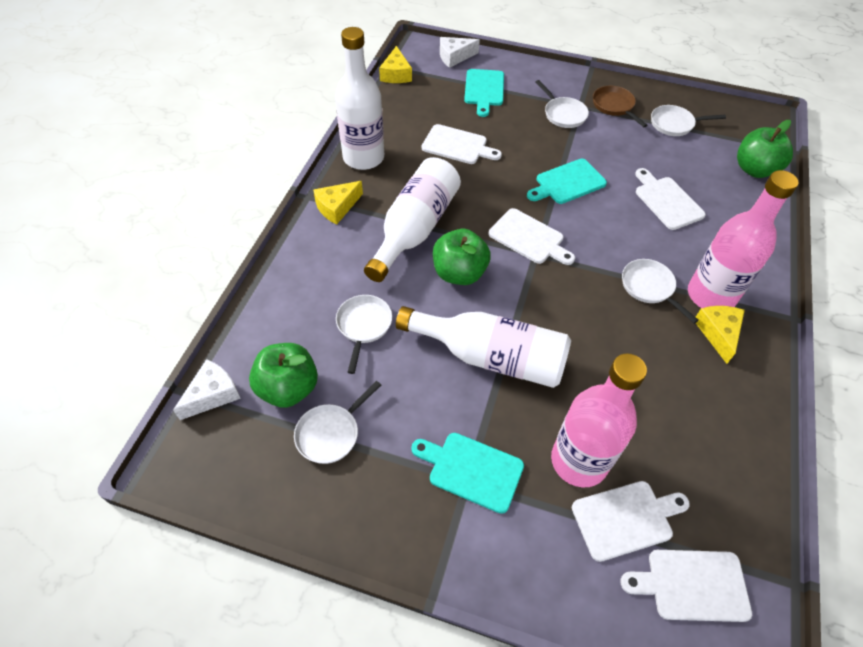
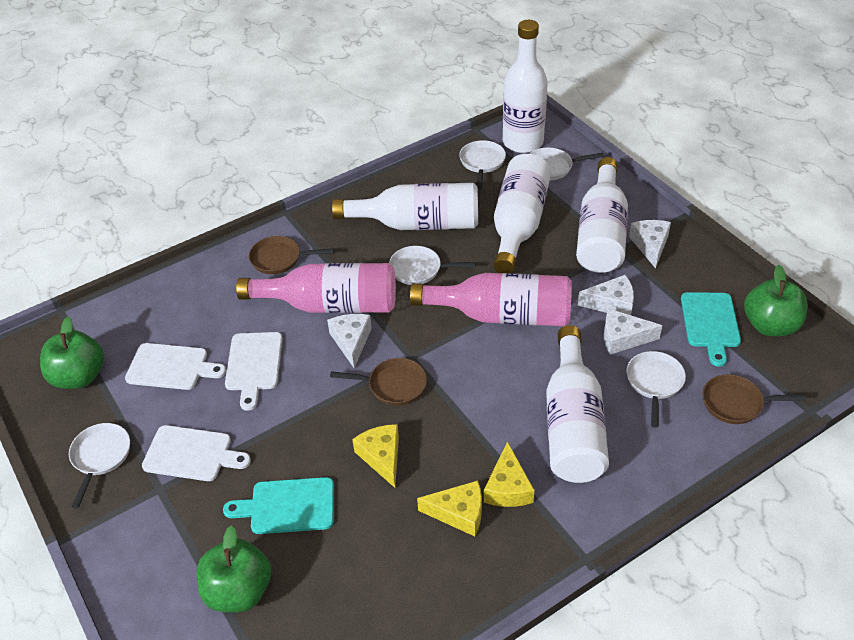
brown pan: 1 -> 3
turquoise cutting board: 3 -> 2
white bottle: 3 -> 5
white cheese: 2 -> 4
white cutting board: 5 -> 3

